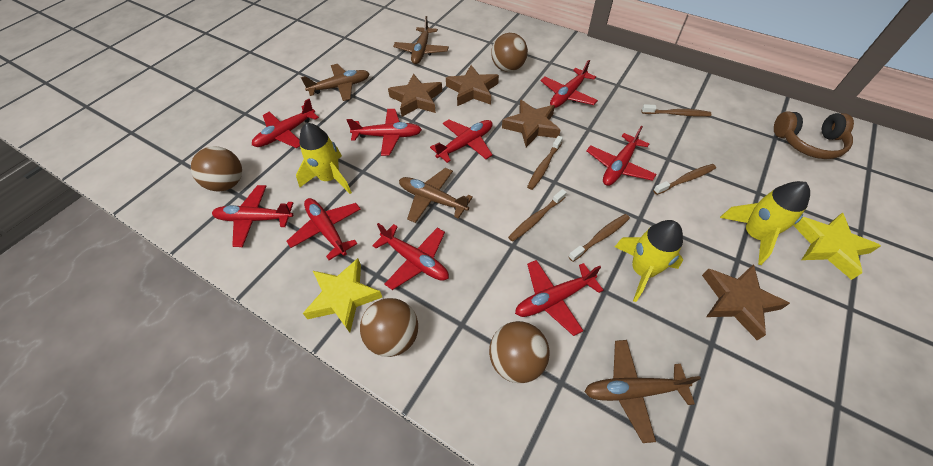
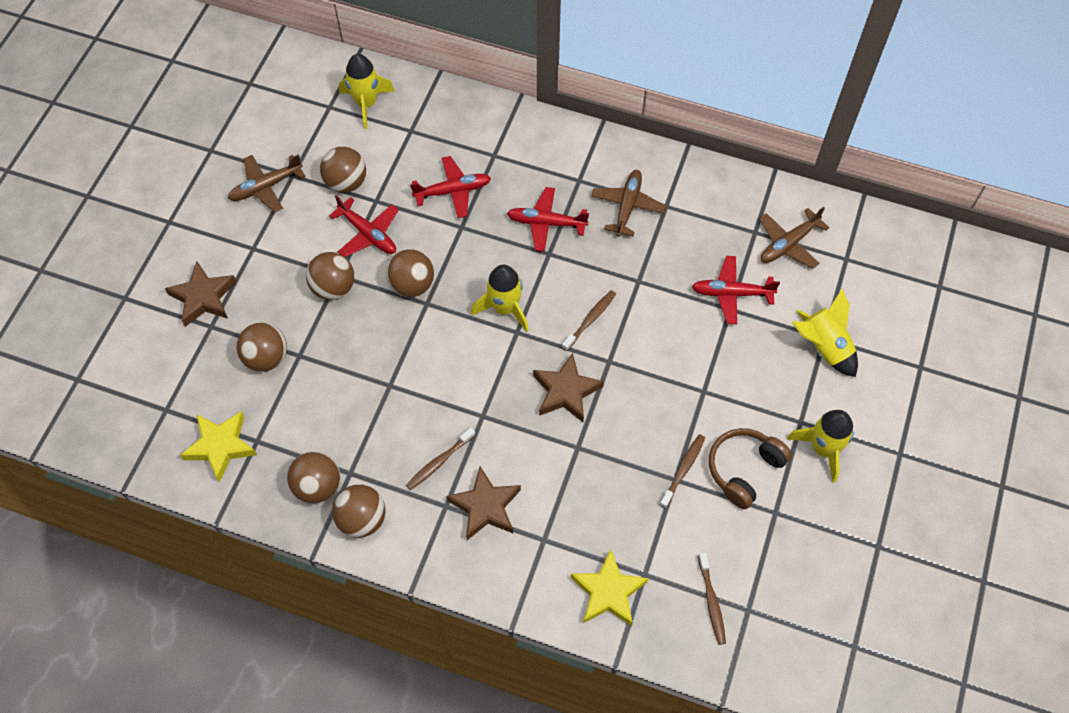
brown ball: 4 -> 6
brown plane: 4 -> 3
brown star: 4 -> 3
brown toothbrush: 5 -> 4
red plane: 9 -> 4
yellow rocket: 3 -> 4

